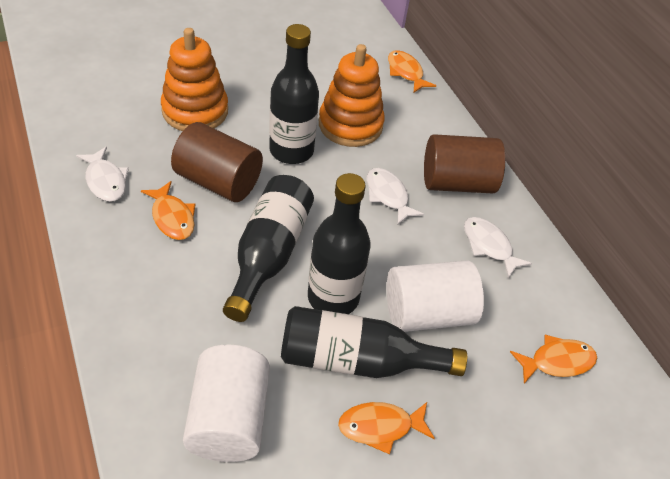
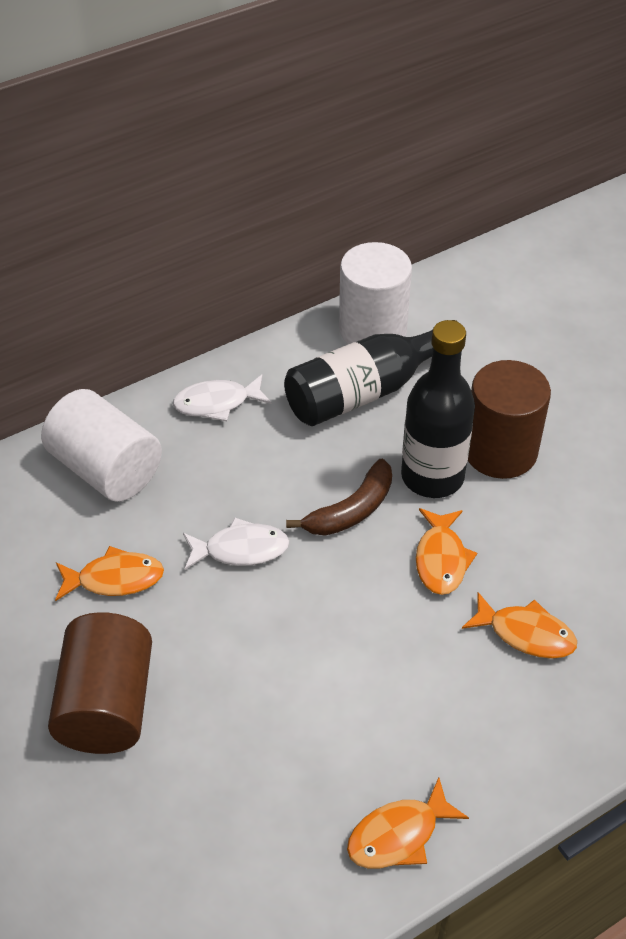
black bottle: 4 -> 2
brown banana: 0 -> 1
orange stacking toy: 2 -> 0
white fish: 3 -> 2

